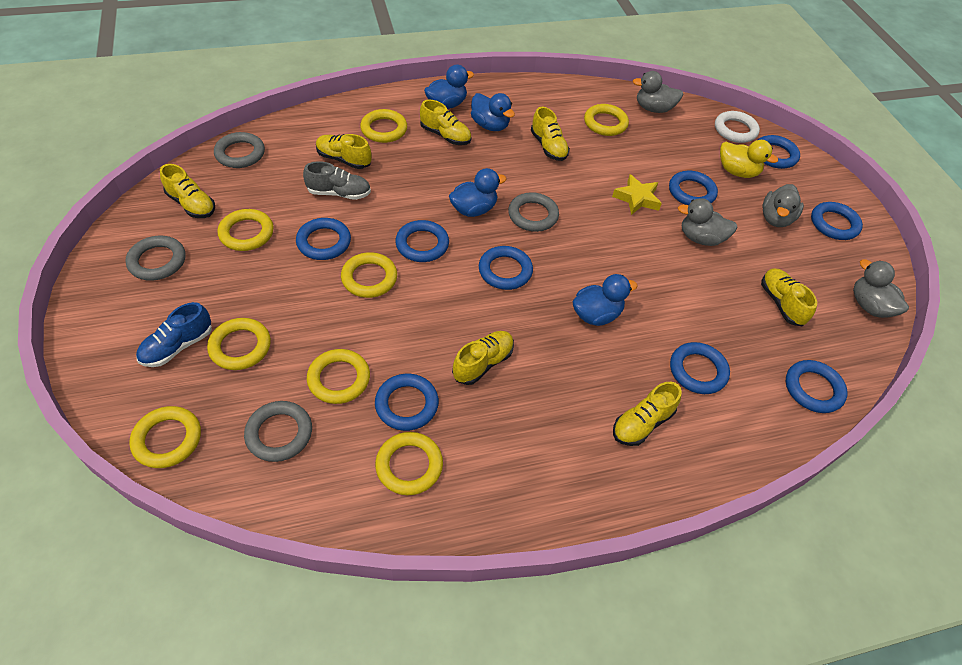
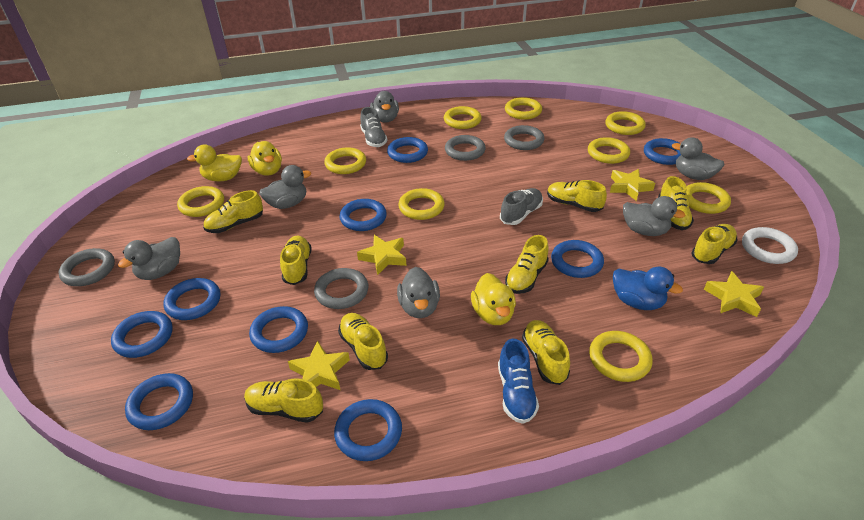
blue duck: 4 -> 1
grey duck: 4 -> 6
grey shoe: 1 -> 2
yellow duck: 1 -> 3
yellow ring: 8 -> 9
yellow shoe: 7 -> 9
yellow star: 1 -> 4

